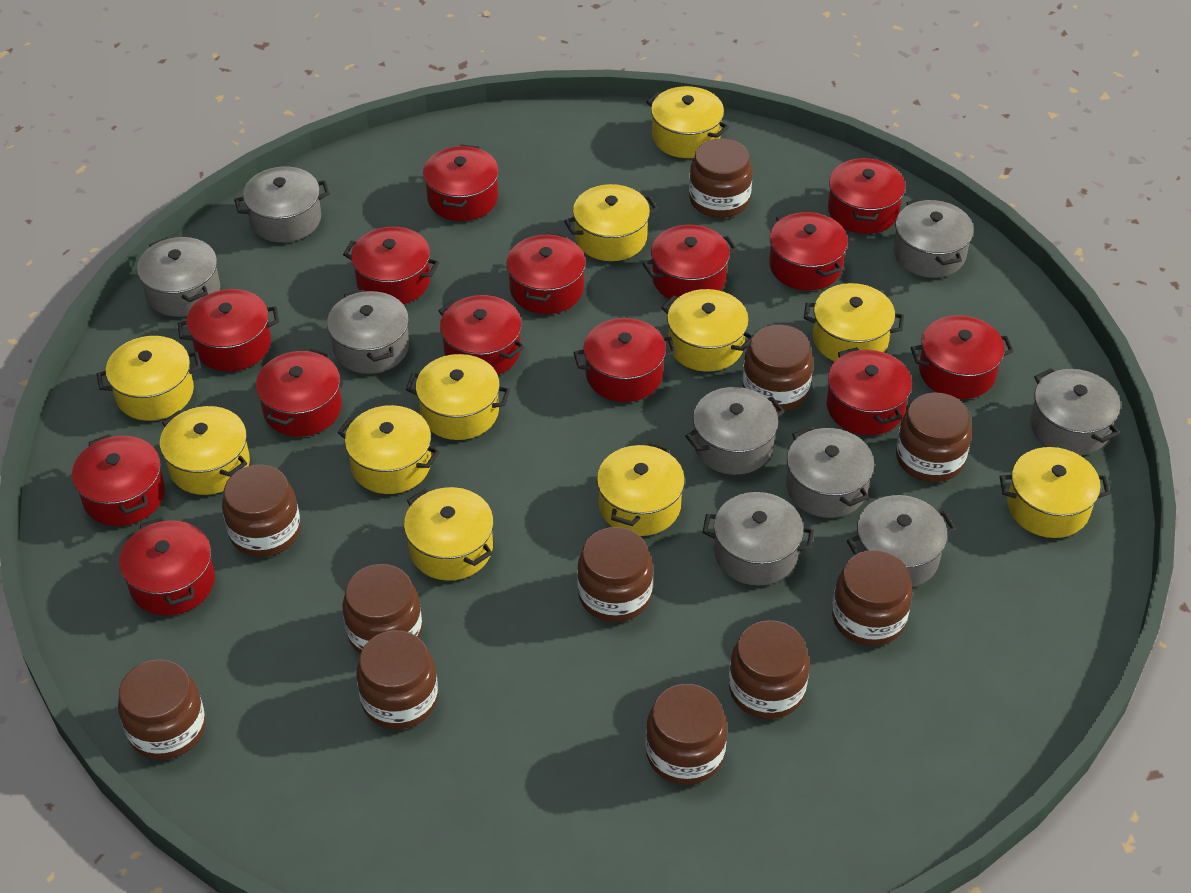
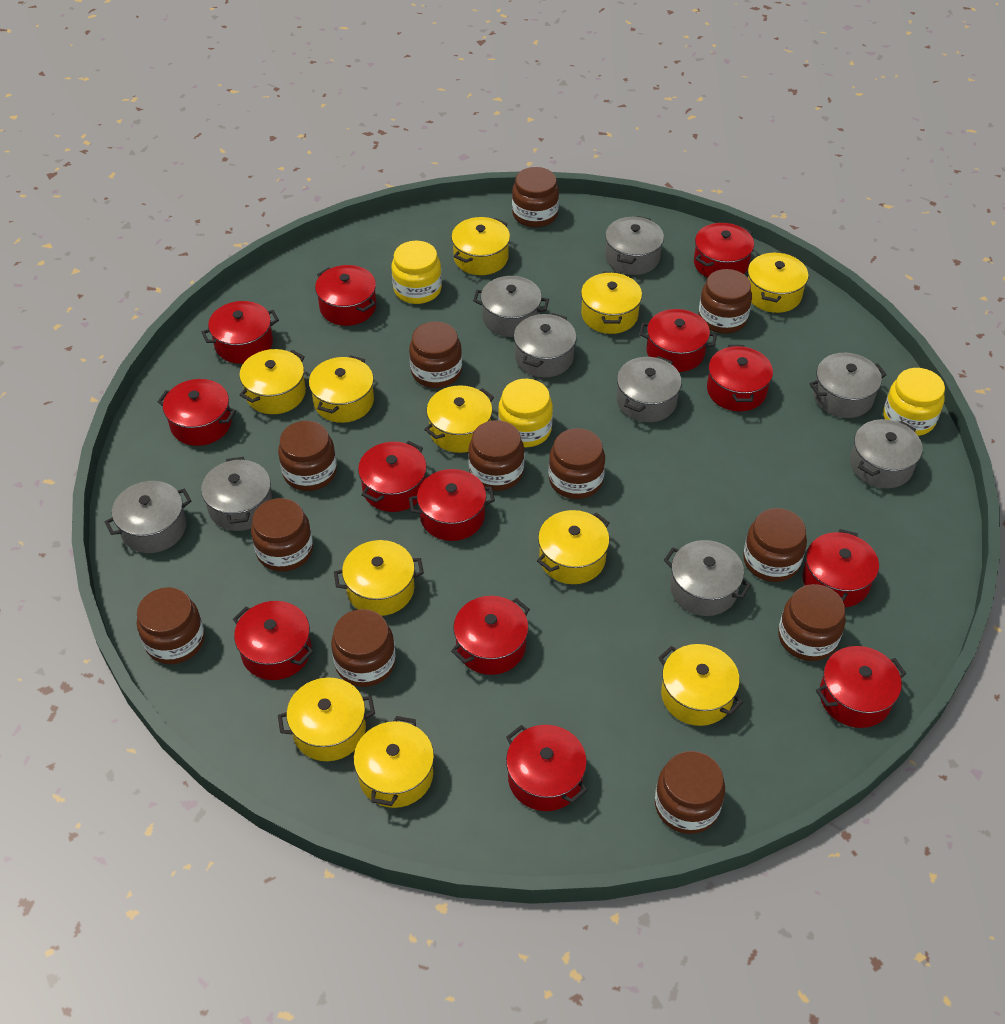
brown jar: 11 -> 12
red pot: 14 -> 13
yellow jar: 0 -> 3

